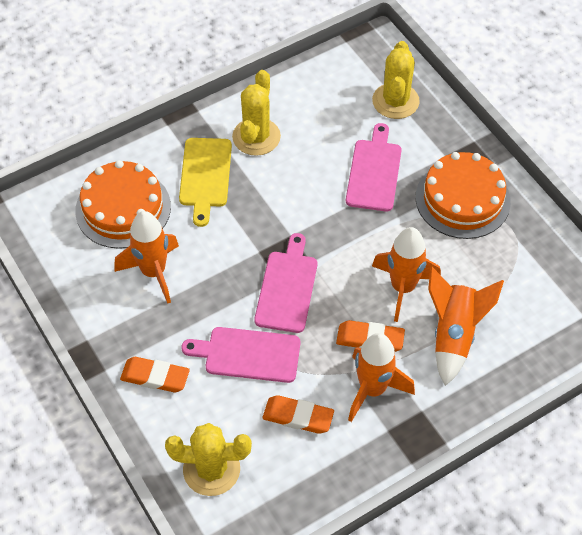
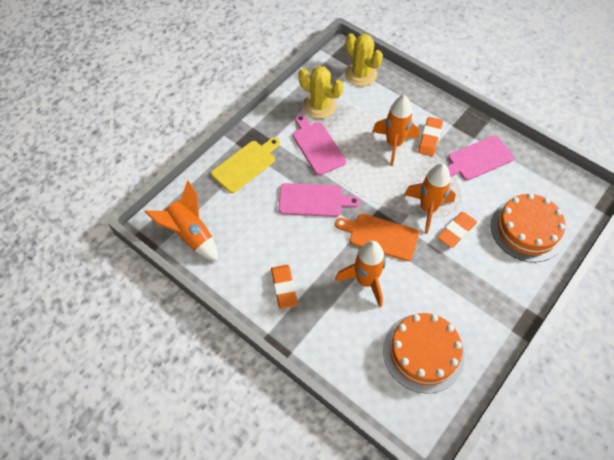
orange cutting board: 0 -> 1
yellow cactus: 3 -> 2

